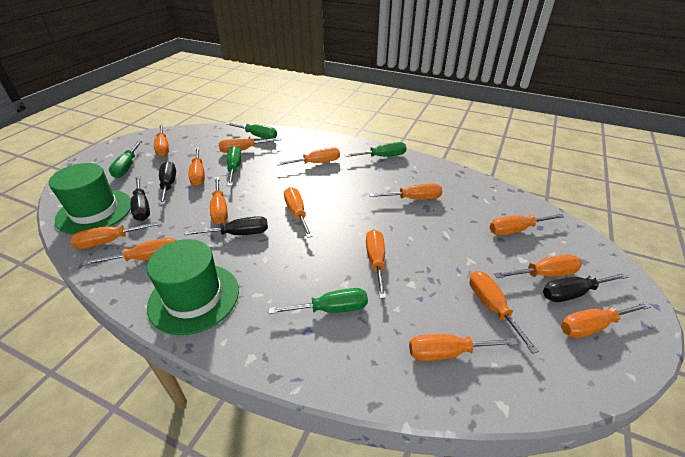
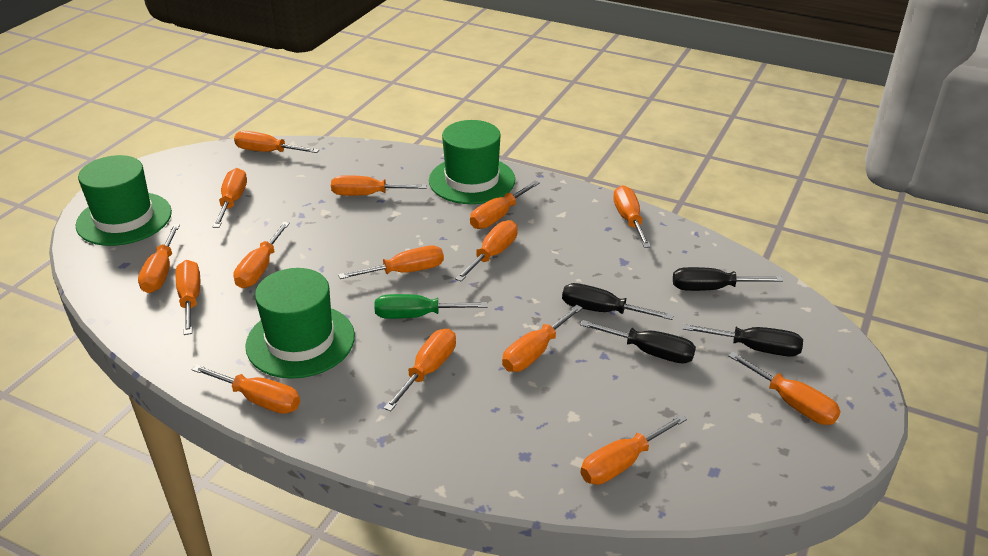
green hat: 2 -> 3
green screwdriver: 5 -> 1

